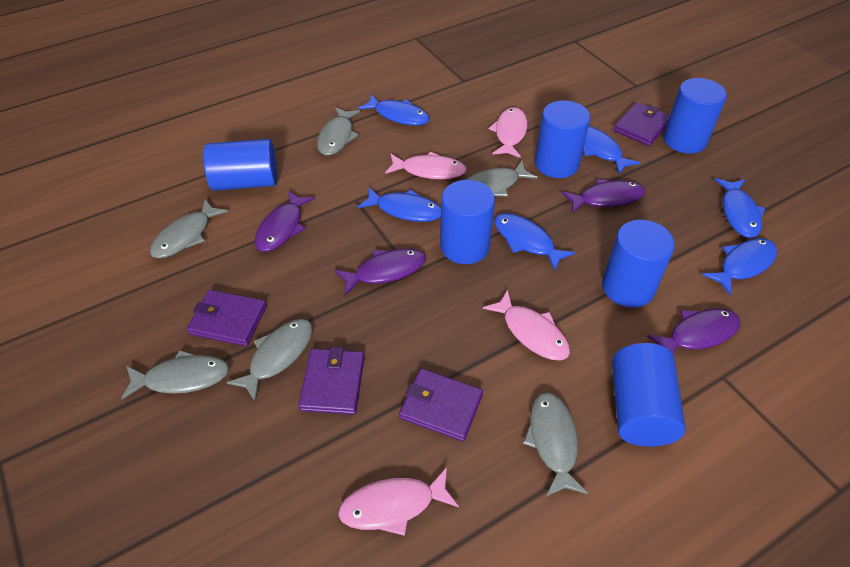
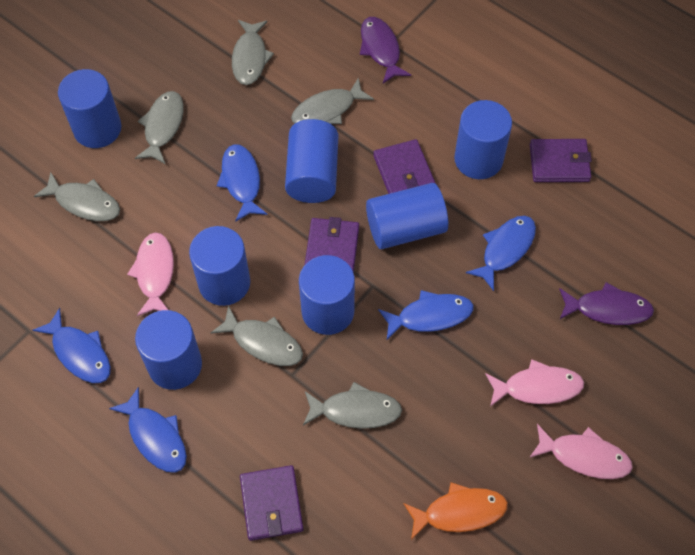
blue cylinder: 6 -> 7
blue fish: 6 -> 5
orange fish: 0 -> 1
pink fish: 4 -> 3
purple fish: 4 -> 2

